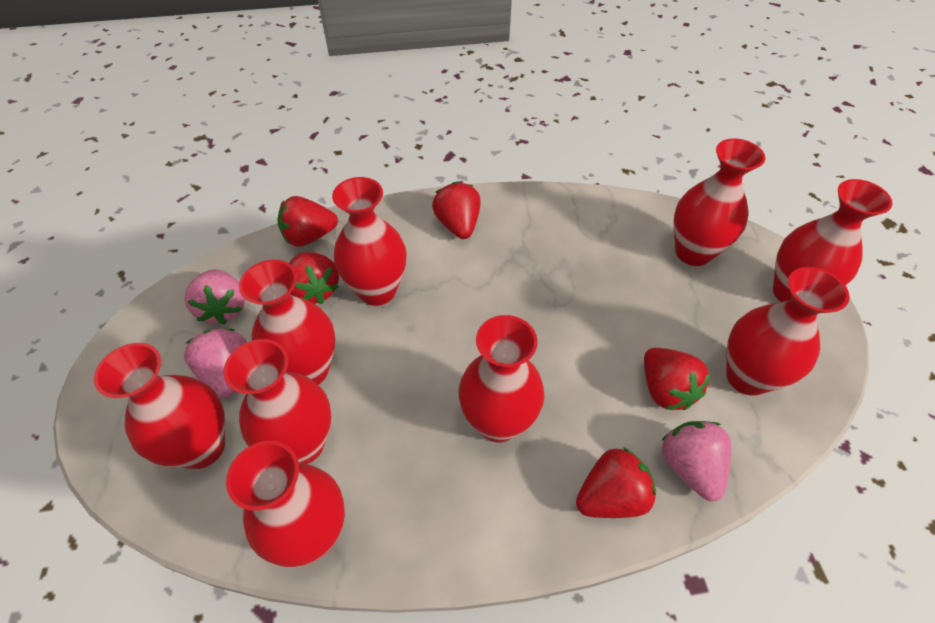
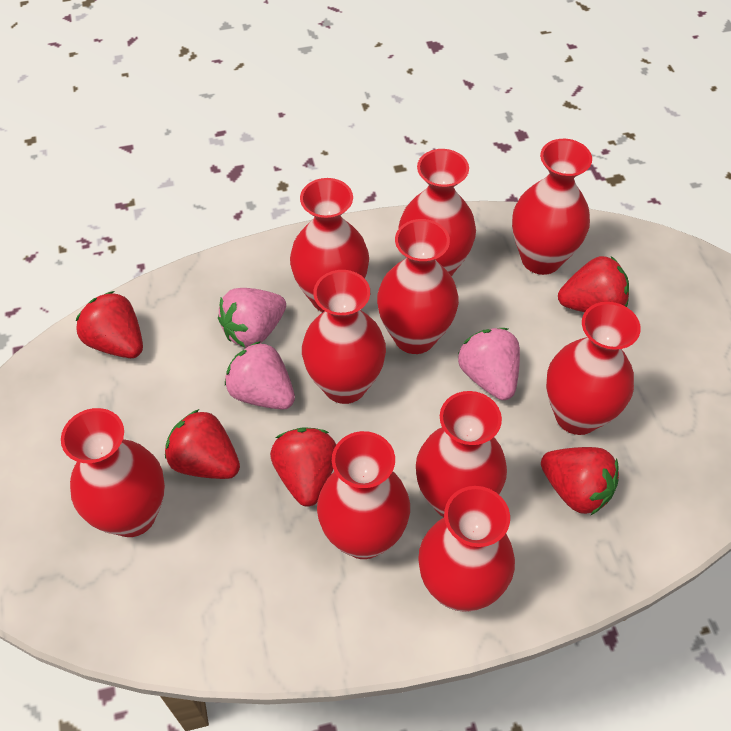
red vase: 9 -> 10

